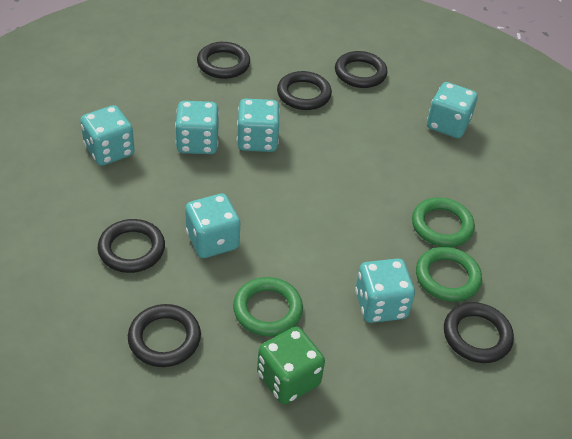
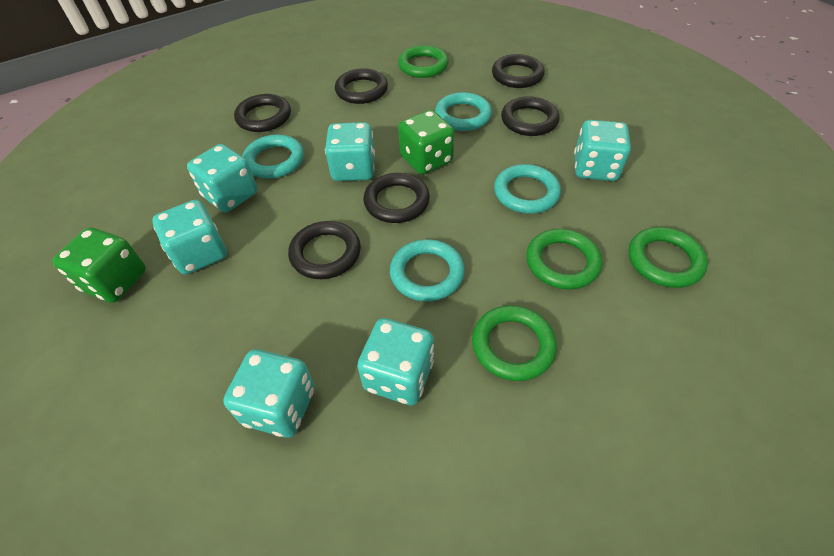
green dice: 1 -> 2
green ring: 3 -> 4
turquoise ring: 0 -> 4

